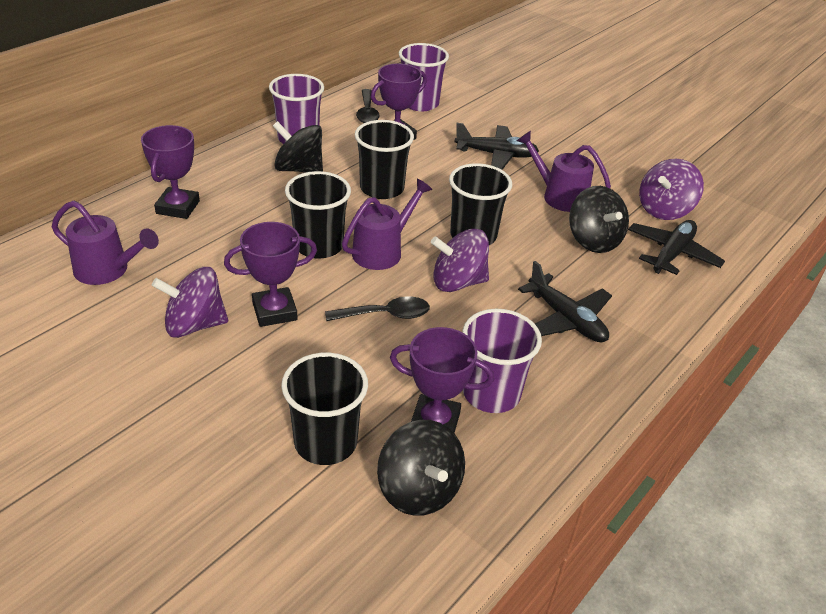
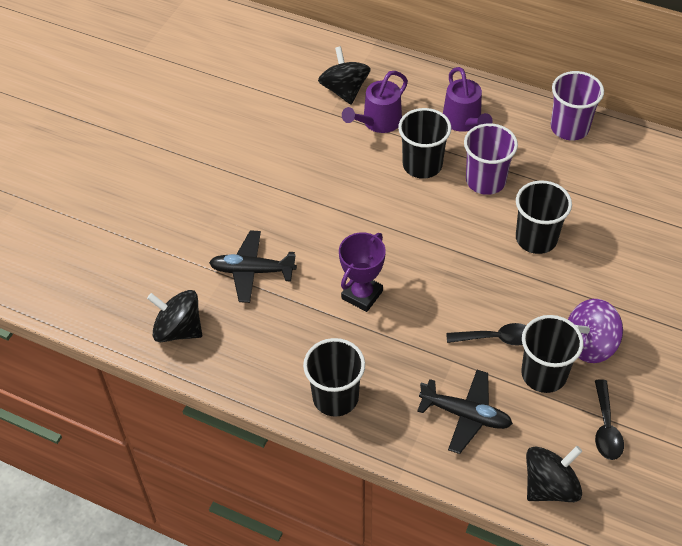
black plane: 3 -> 2
purple cup: 3 -> 2
purple spinning top: 3 -> 1
purple trophy: 4 -> 1
purple watering can: 3 -> 2

